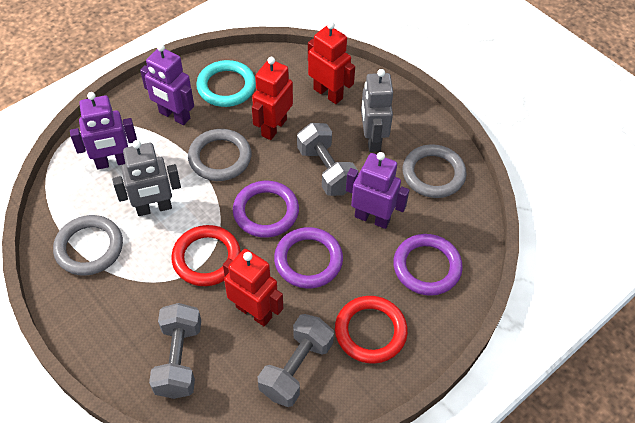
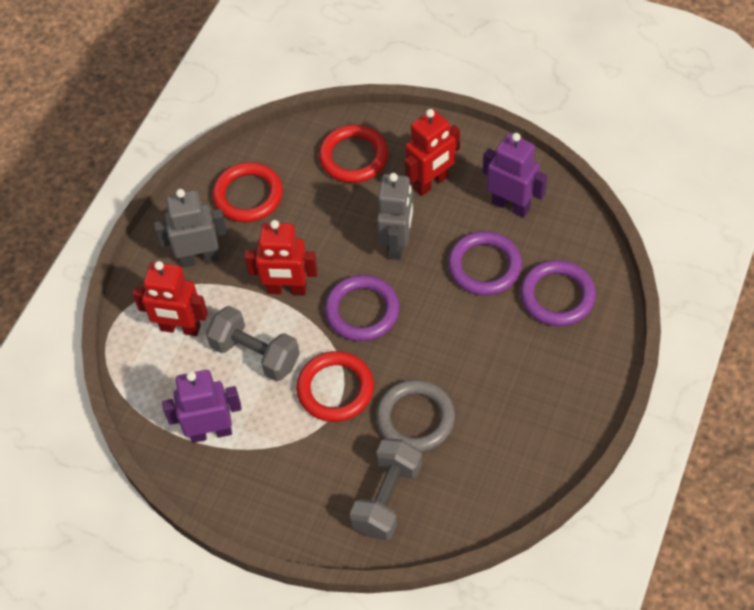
grey dumbbell: 3 -> 2
grey ring: 3 -> 1
purple robot: 3 -> 2
red ring: 2 -> 3
turquoise ring: 1 -> 0

